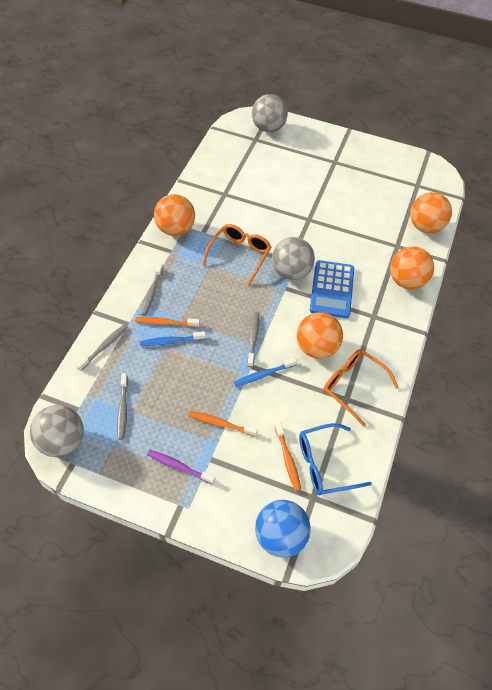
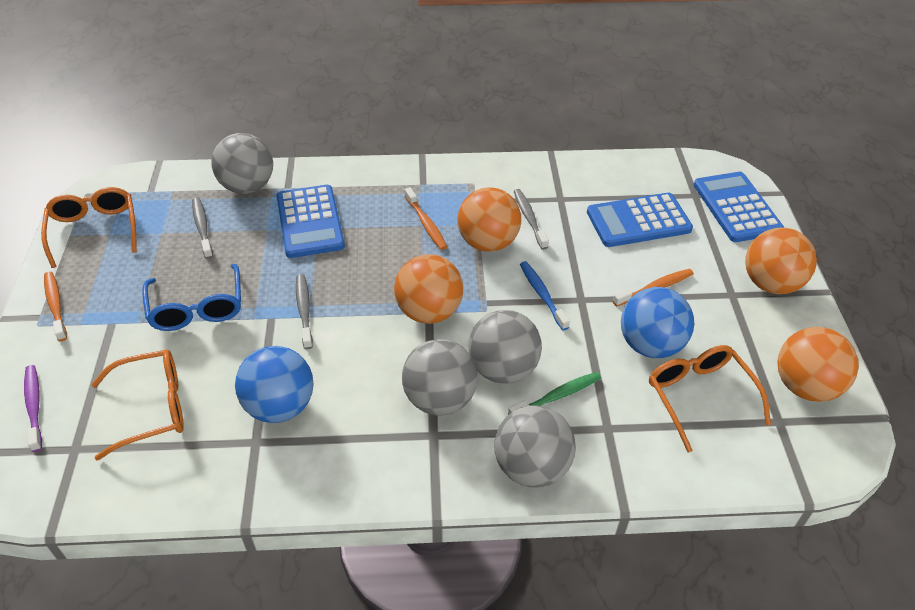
blue ball: 1 -> 2
blue calculator: 1 -> 3
blue toothbrush: 2 -> 1
green toothbrush: 0 -> 1
grey ball: 3 -> 4
grey toothbrush: 4 -> 3
orange glasses: 2 -> 3

